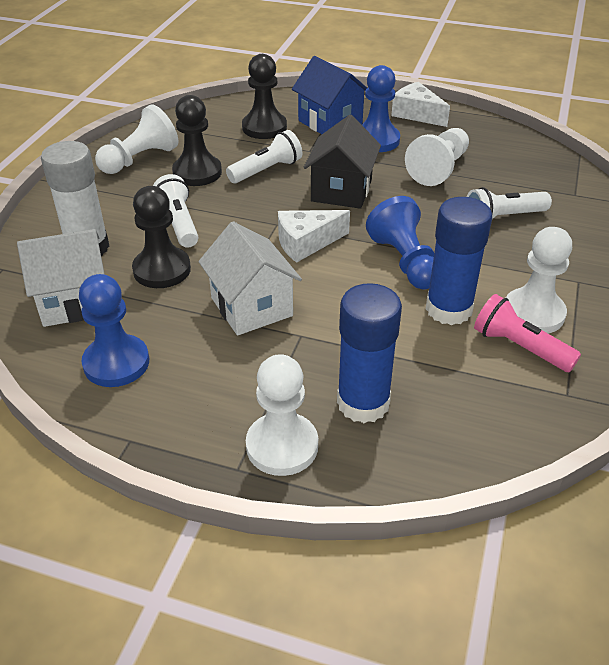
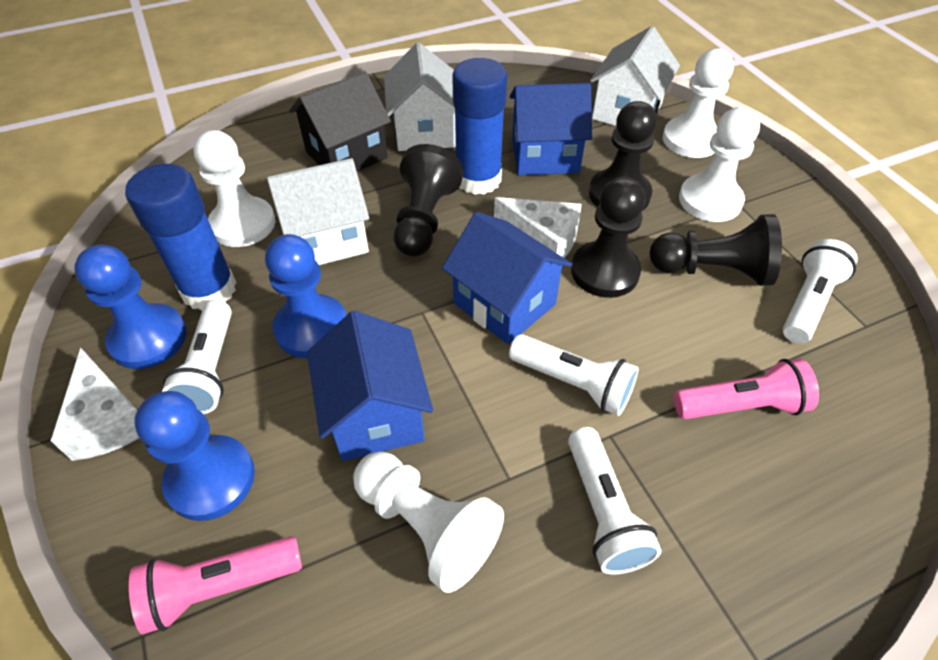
black pawn: 3 -> 4
blue house: 1 -> 3
pink flashlight: 1 -> 2
white flashlight: 3 -> 4
white glue stick: 1 -> 0
white house: 2 -> 3

